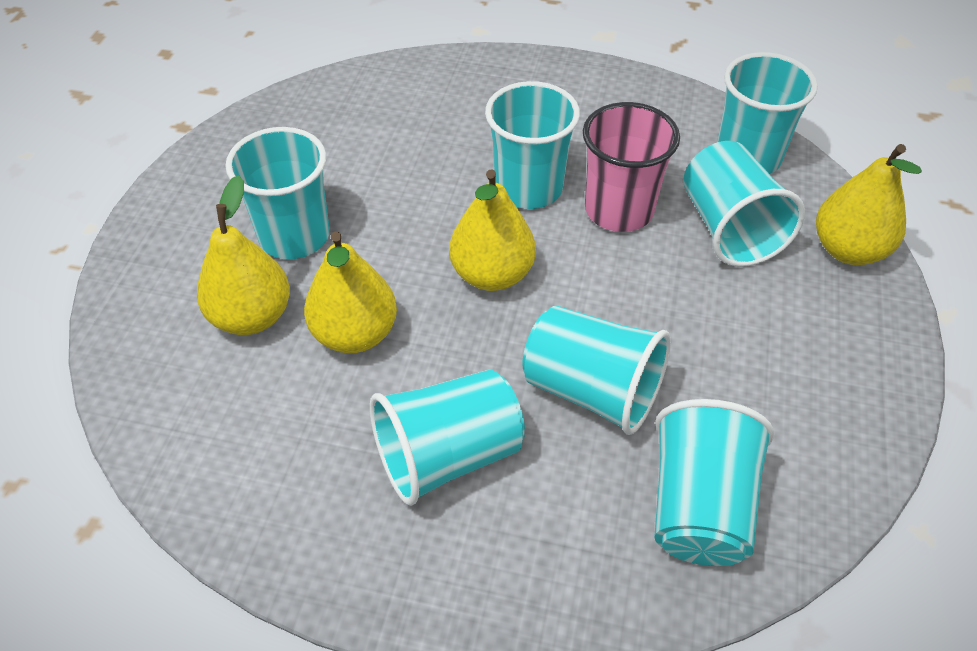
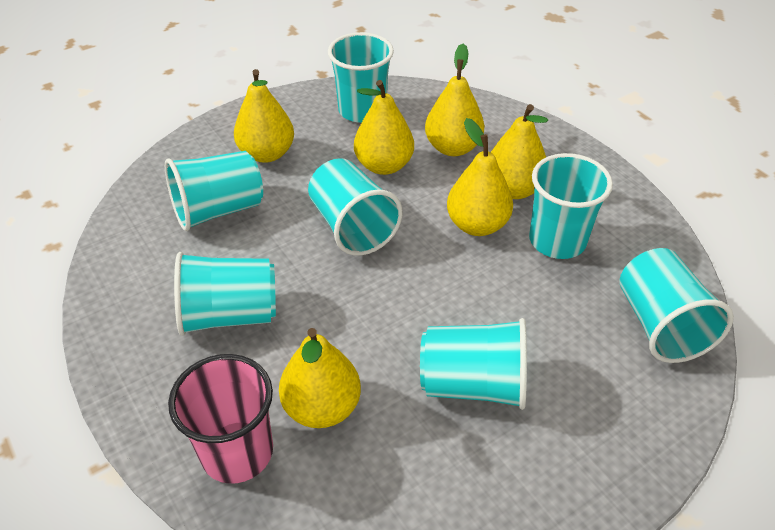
yellow pear: 4 -> 6

